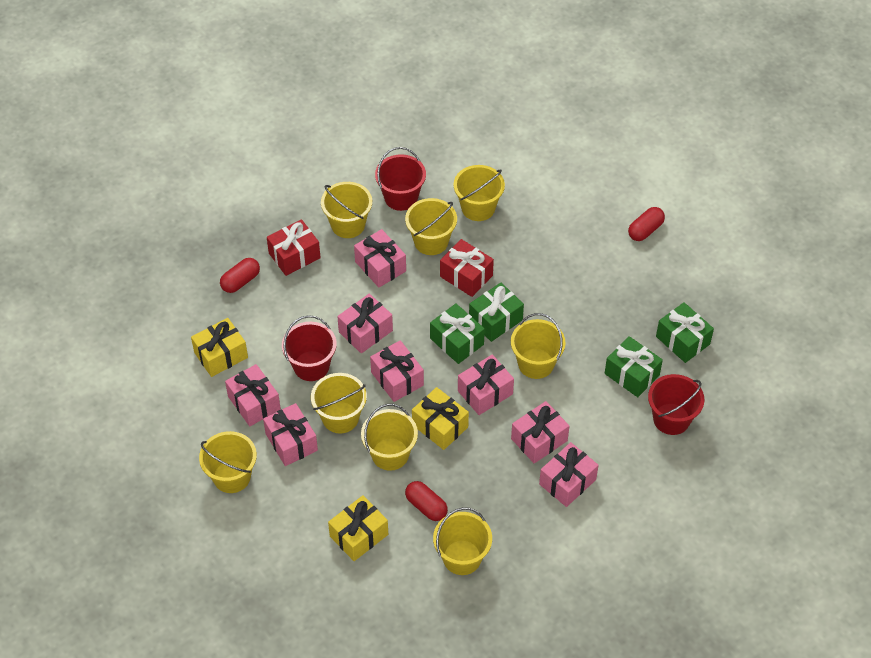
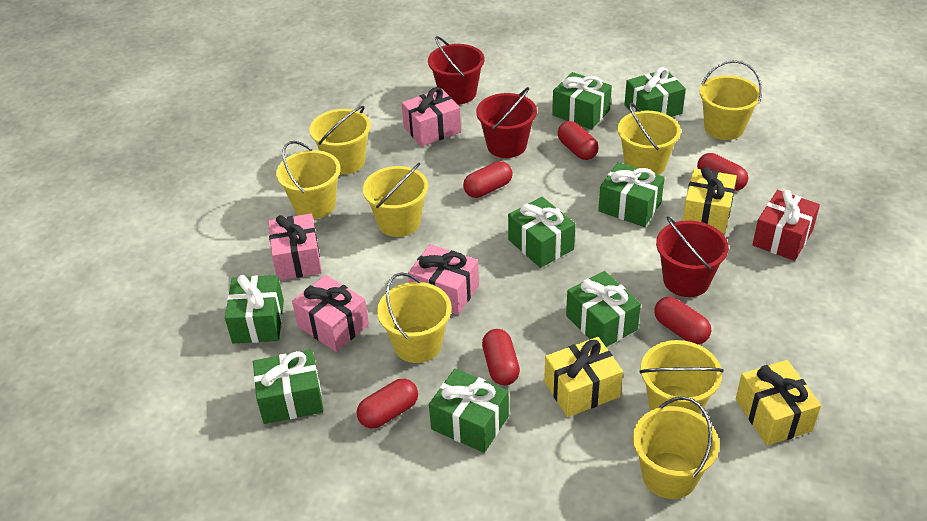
green gift: 4 -> 8
pink gift: 8 -> 4
red capsule: 3 -> 6
red gift: 2 -> 1

